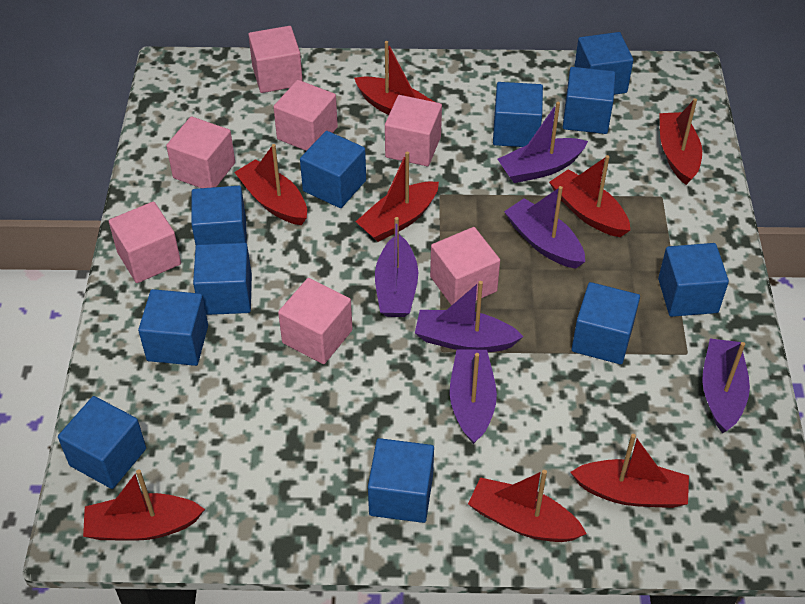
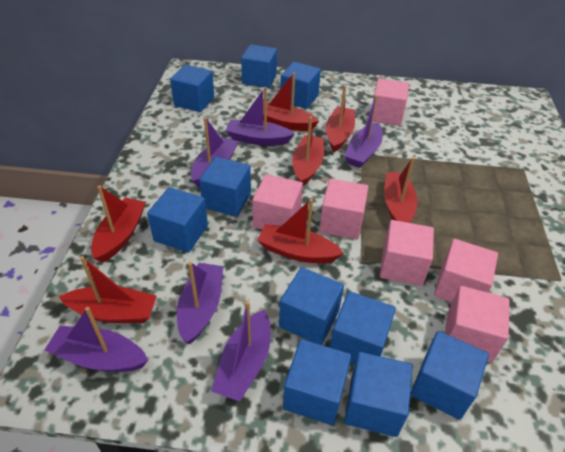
blue cube: 11 -> 10
pink cube: 7 -> 6
red boat: 8 -> 7

